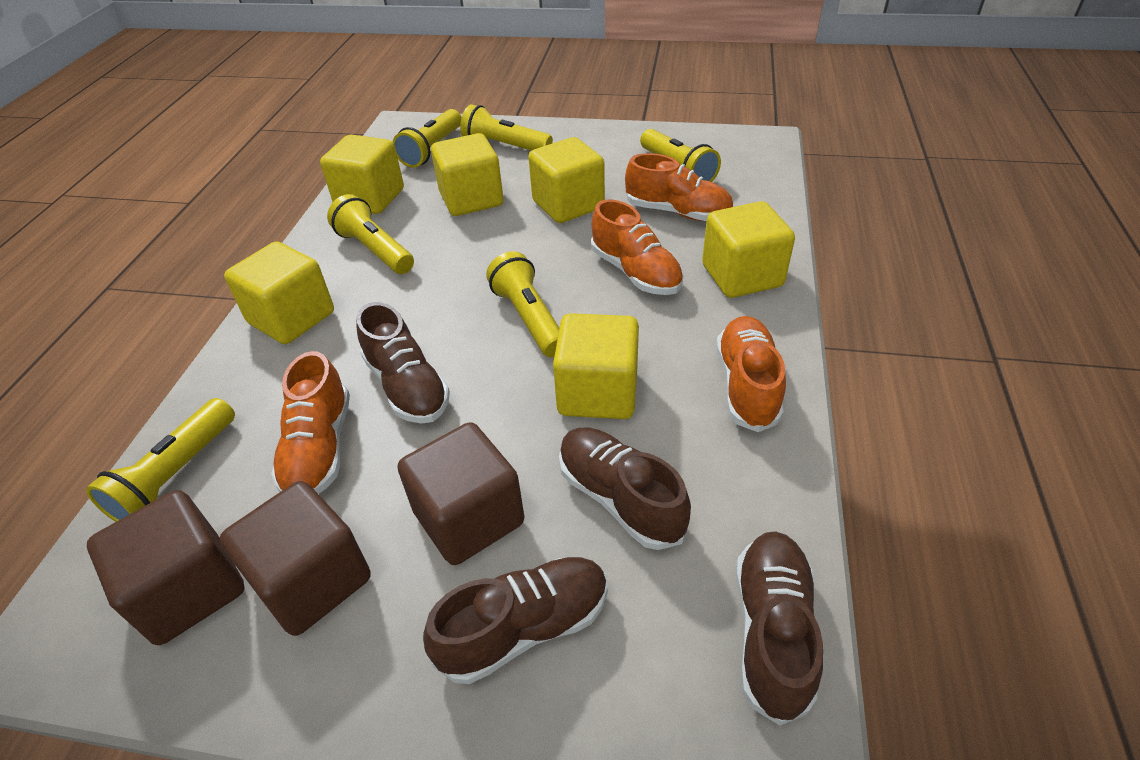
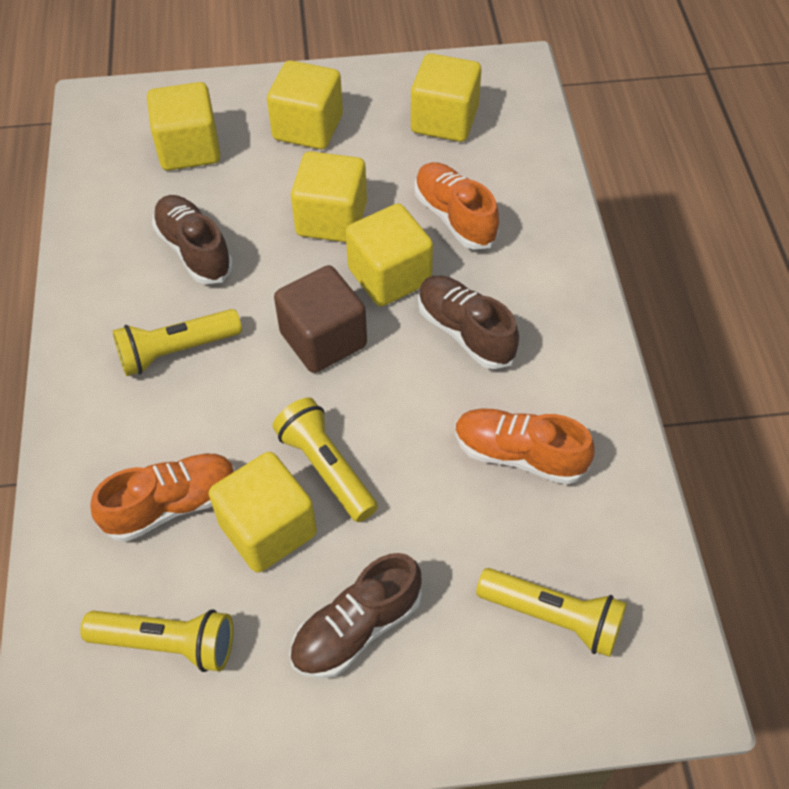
brown cube: 3 -> 1
brown shoe: 4 -> 3
orange shoe: 4 -> 3
yellow flashlight: 6 -> 4

